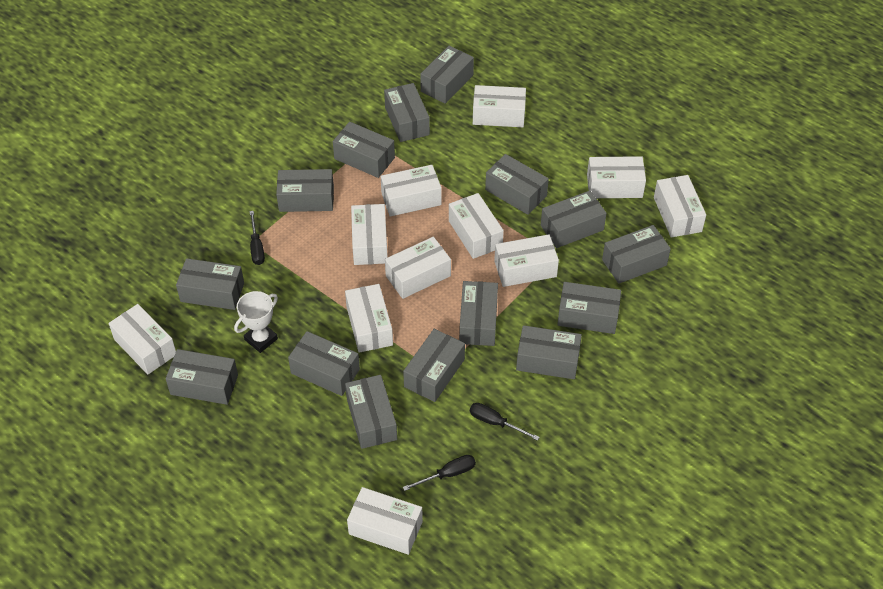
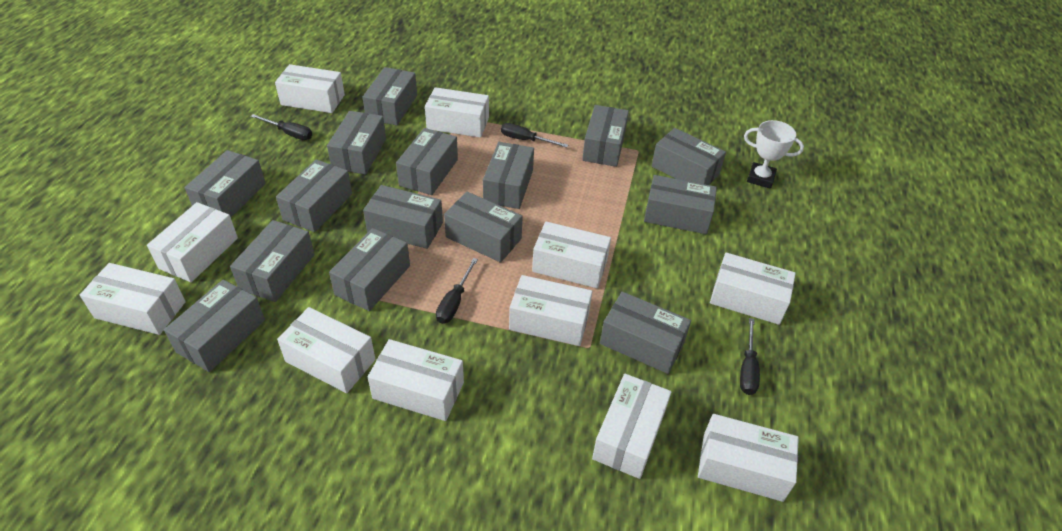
black screwdriver: 3 -> 4

